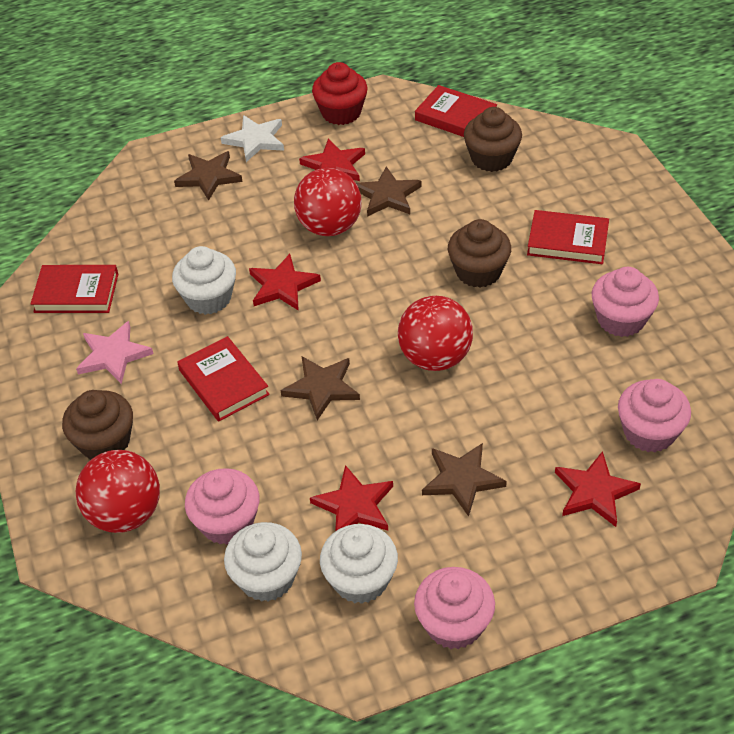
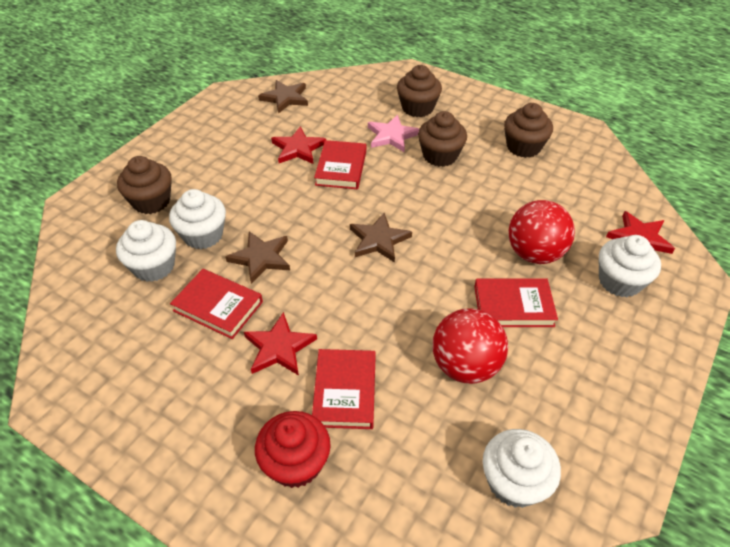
brown cupcake: 3 -> 4
brown star: 4 -> 3
pink cupcake: 4 -> 0
red ball: 3 -> 2
red star: 4 -> 3
white cupcake: 3 -> 4
white star: 1 -> 0

